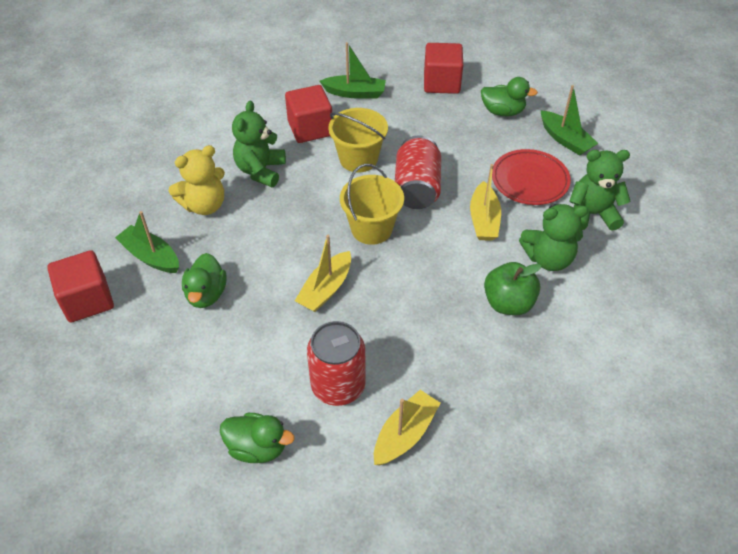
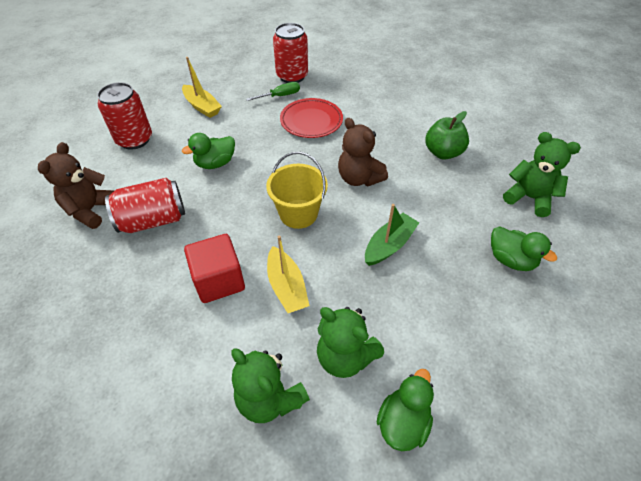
brown teddy bear: 0 -> 2
green boat: 3 -> 1
green screwdriver: 0 -> 1
red can: 2 -> 3
red cube: 3 -> 1
yellow boat: 3 -> 2
yellow bucket: 2 -> 1
yellow teddy bear: 1 -> 0

